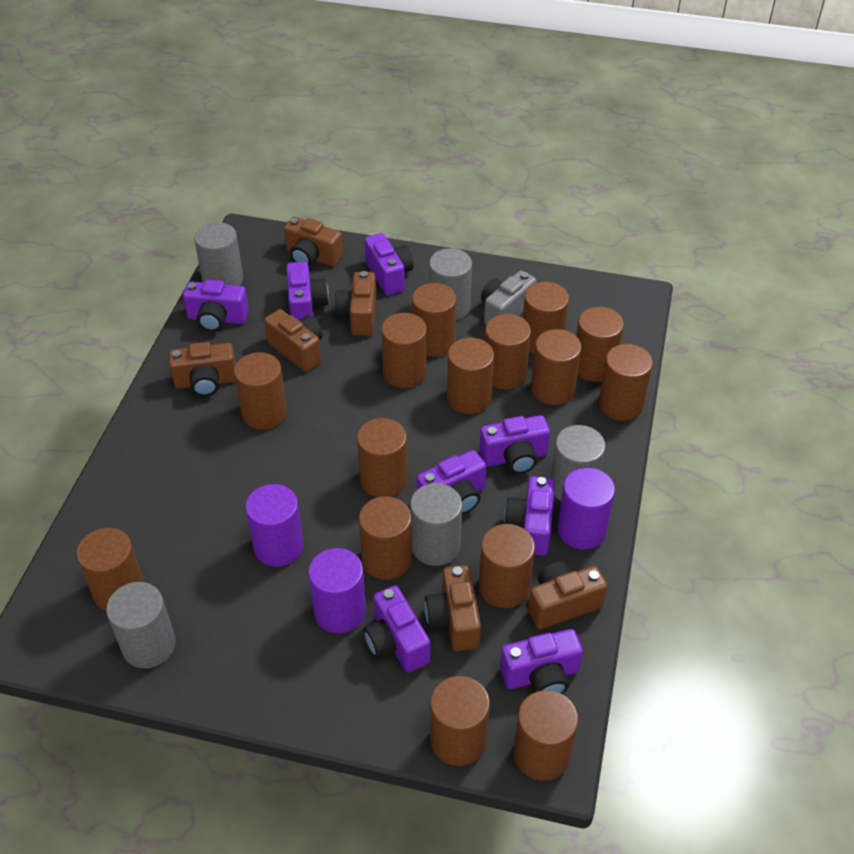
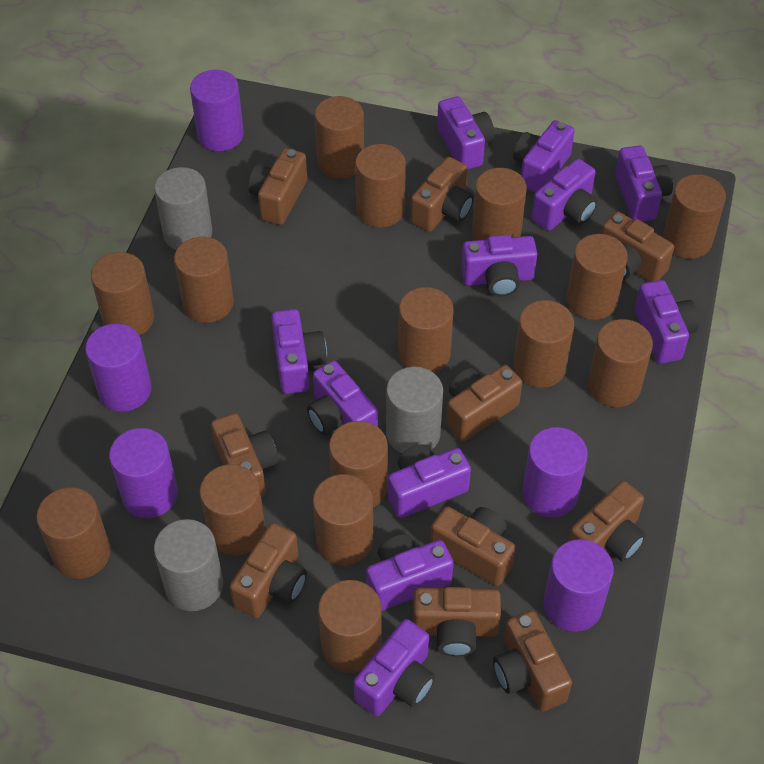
brown camera: 6 -> 10
grey camera: 1 -> 0
grey cylinder: 5 -> 3
purple camera: 8 -> 11
purple cylinder: 3 -> 5

